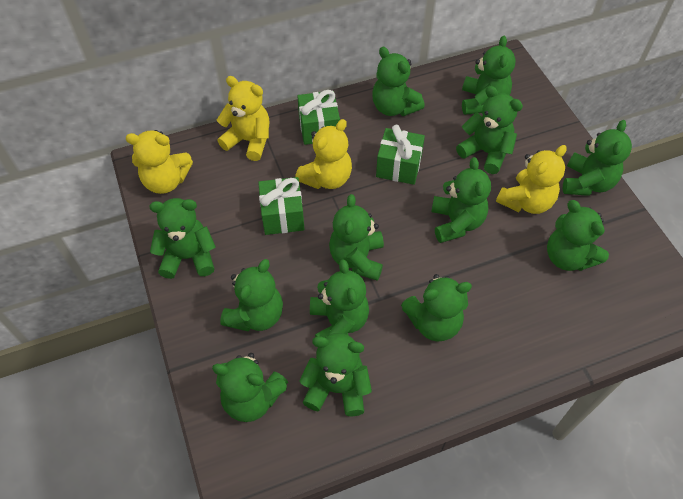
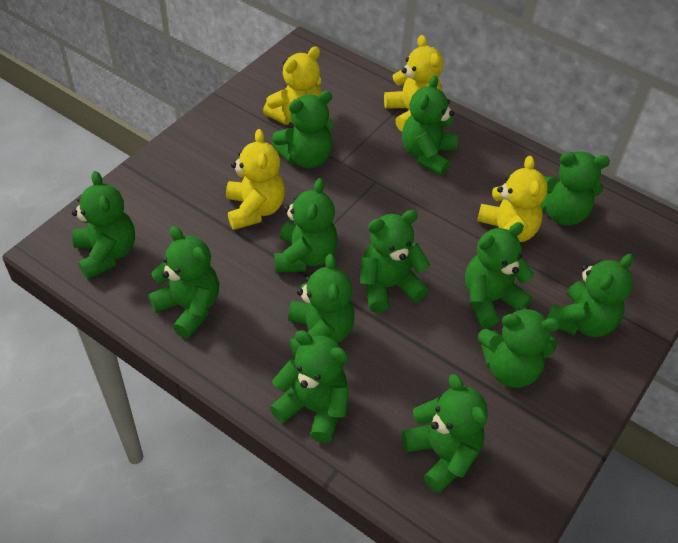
green gift: 3 -> 0

